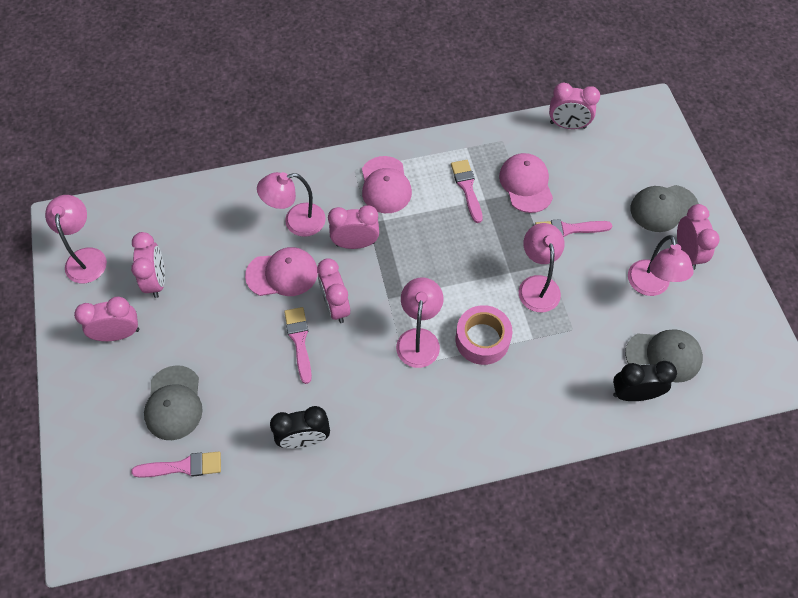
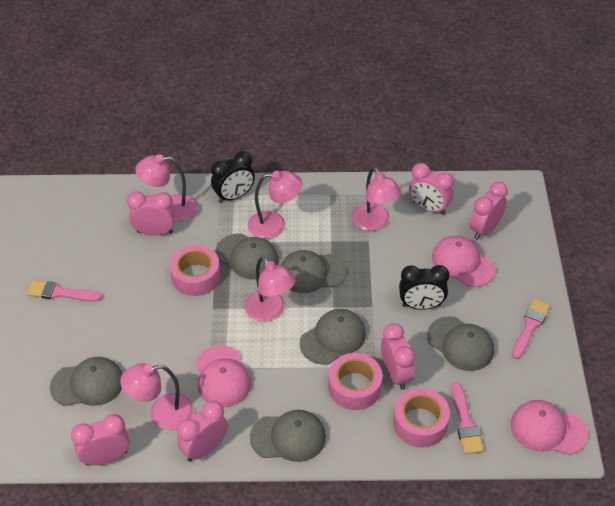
grey cap: 3 -> 6
pink brush: 4 -> 3
pink tape: 1 -> 3

